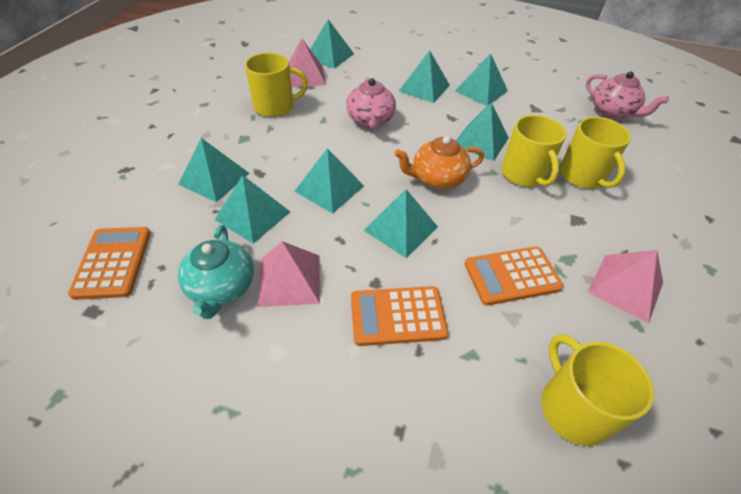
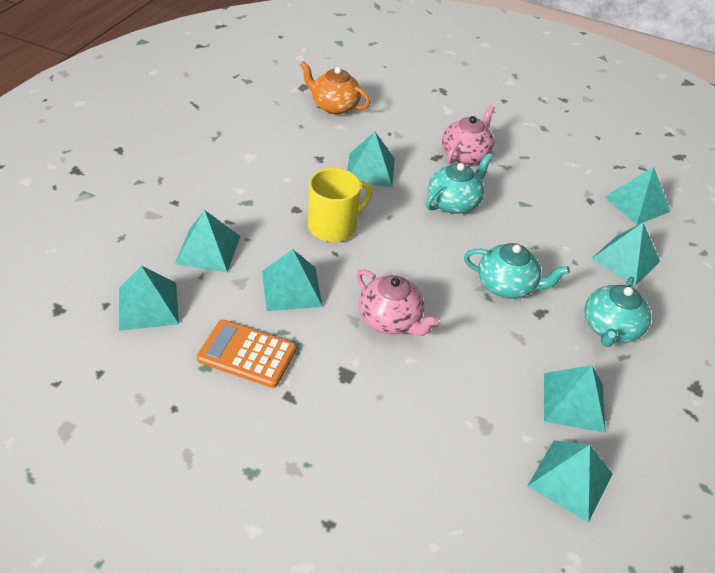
orange calculator: 3 -> 1
pink pyramid: 3 -> 0
turquoise teapot: 1 -> 3
yellow mug: 4 -> 1

